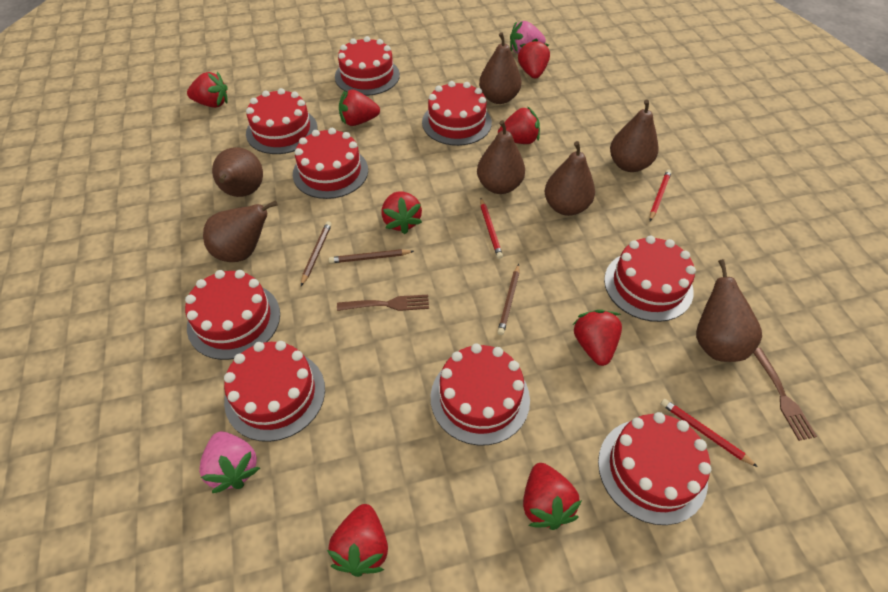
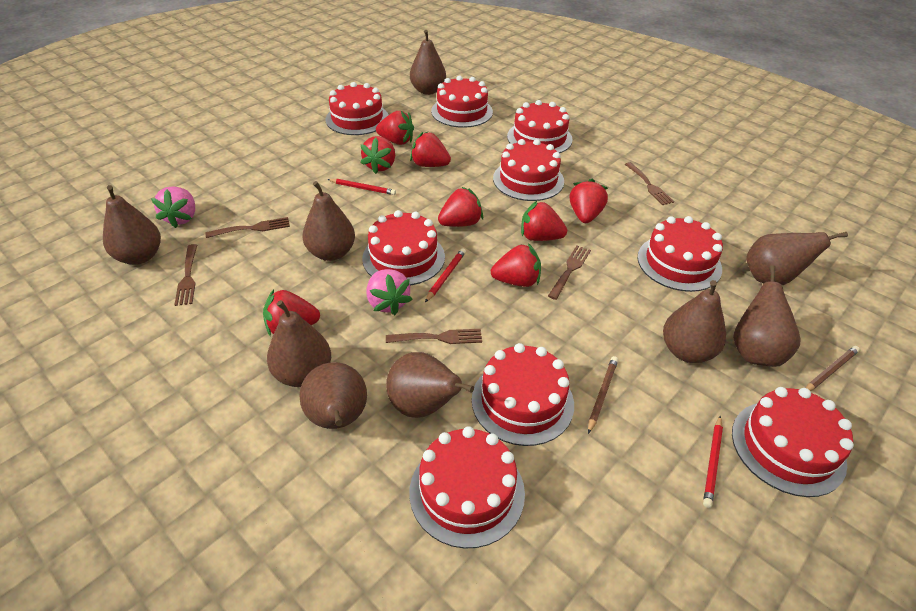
brown fork: 2 -> 5
brown pear: 7 -> 9
brown pencil: 3 -> 2

